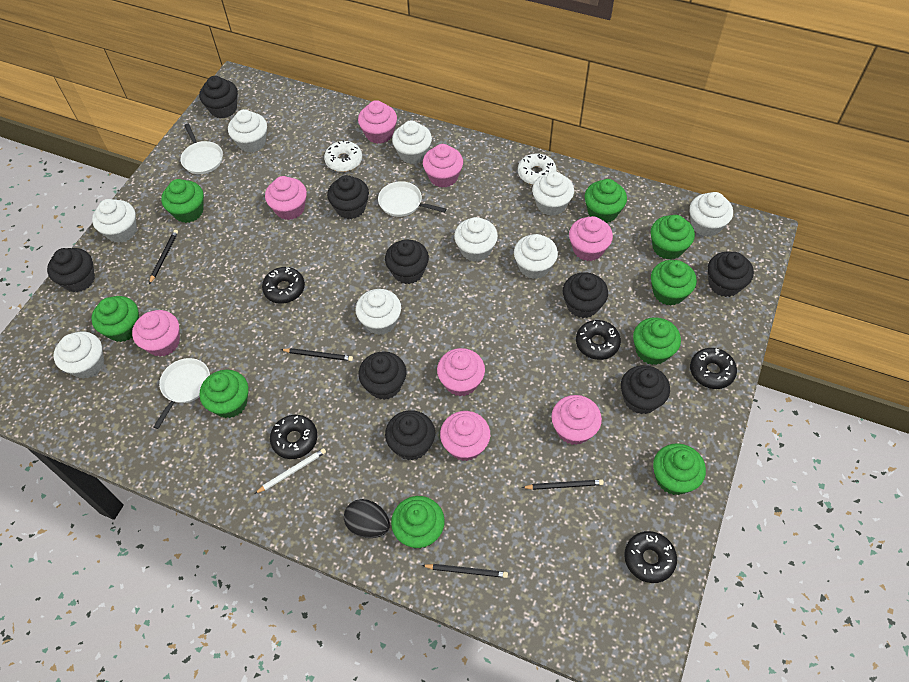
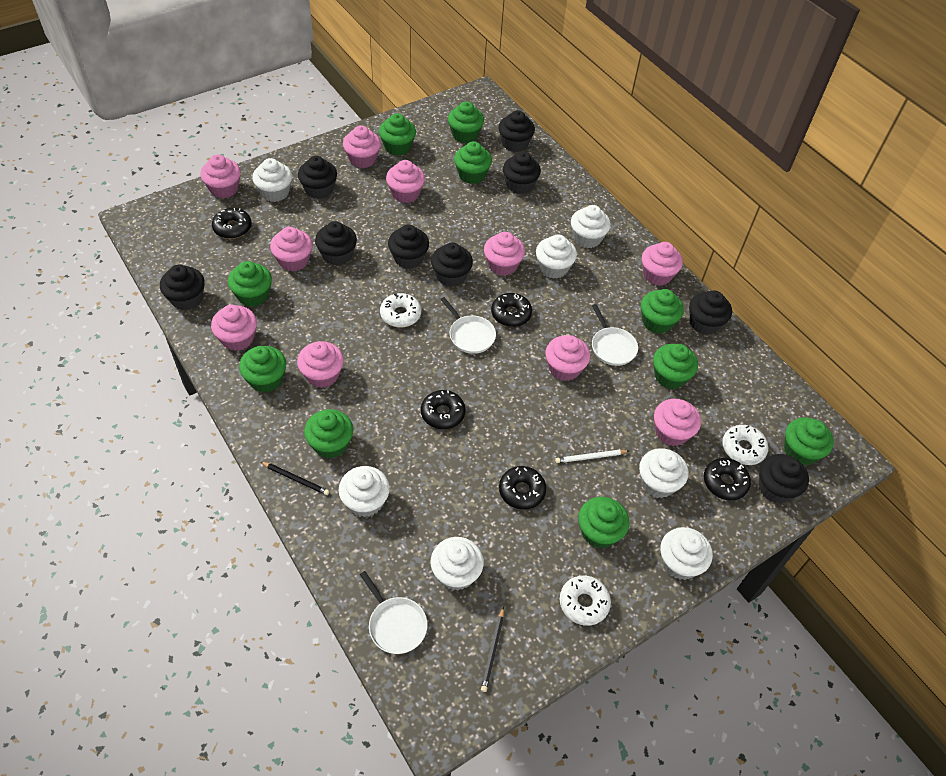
black egg: 1 -> 0
black pencil: 4 -> 2
green cupcake: 9 -> 10
pink cupcake: 8 -> 10
white cupcake: 9 -> 7
white donut: 2 -> 3

